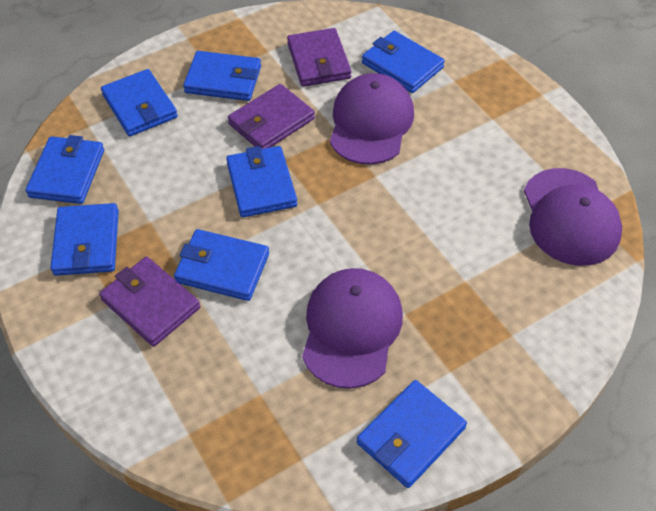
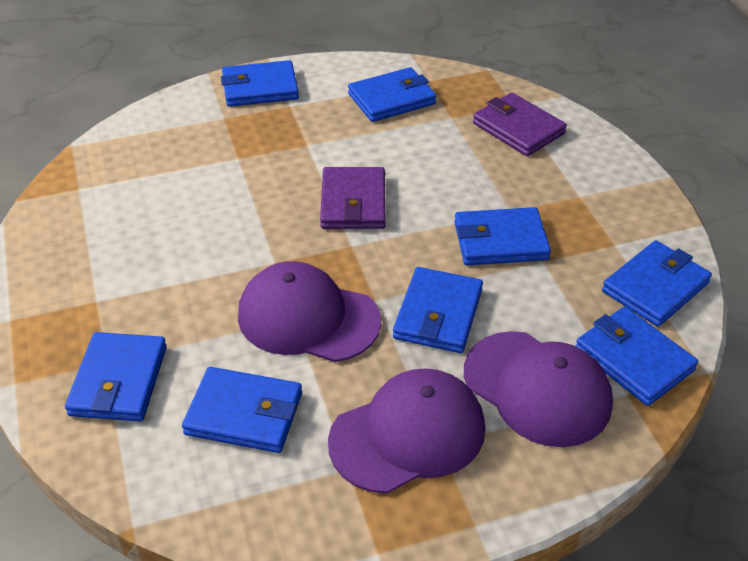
purple wallet: 3 -> 2

